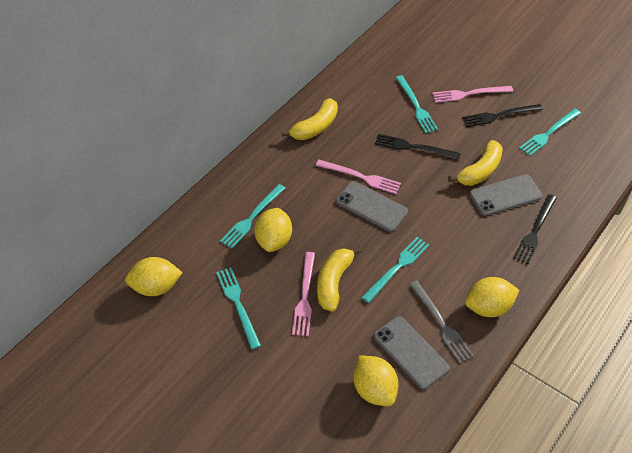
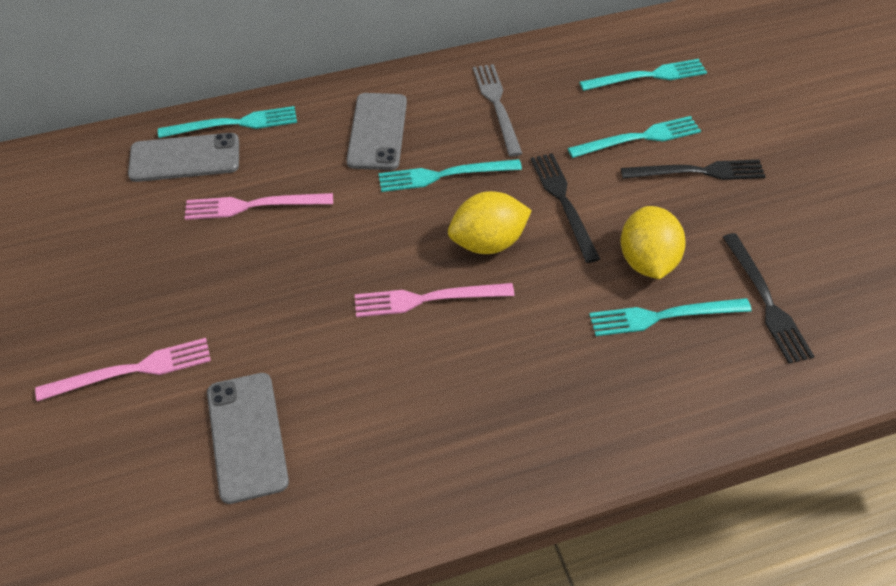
yellow banana: 3 -> 0
yellow lemon: 4 -> 2

